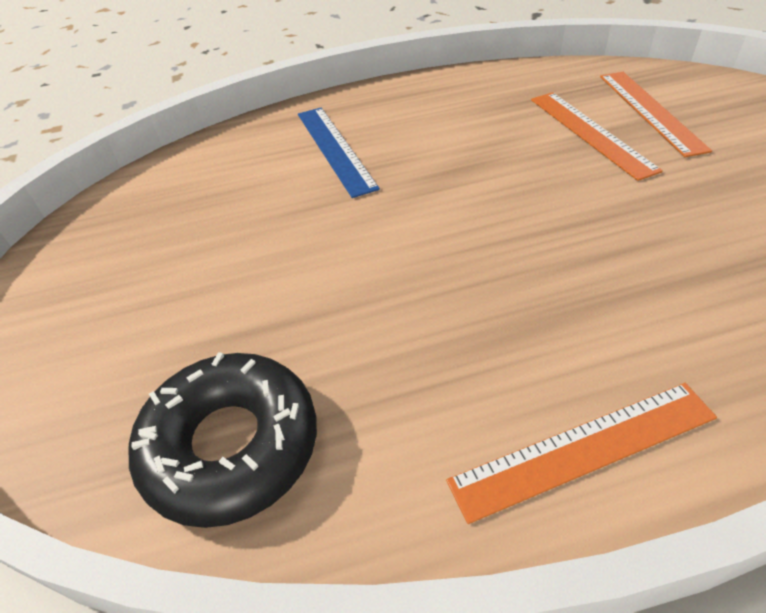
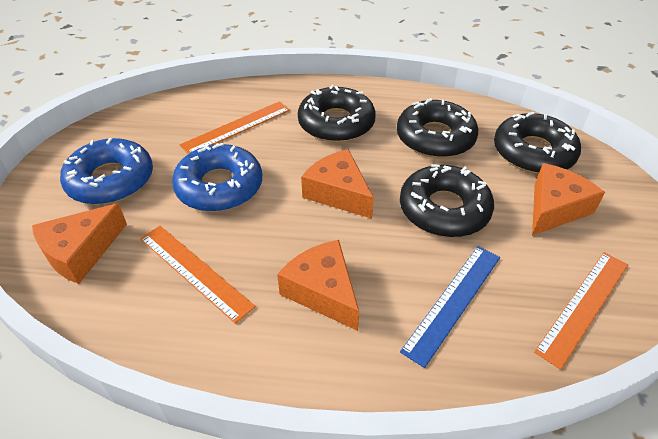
black donut: 1 -> 4
blue donut: 0 -> 2
orange cheese: 0 -> 4

